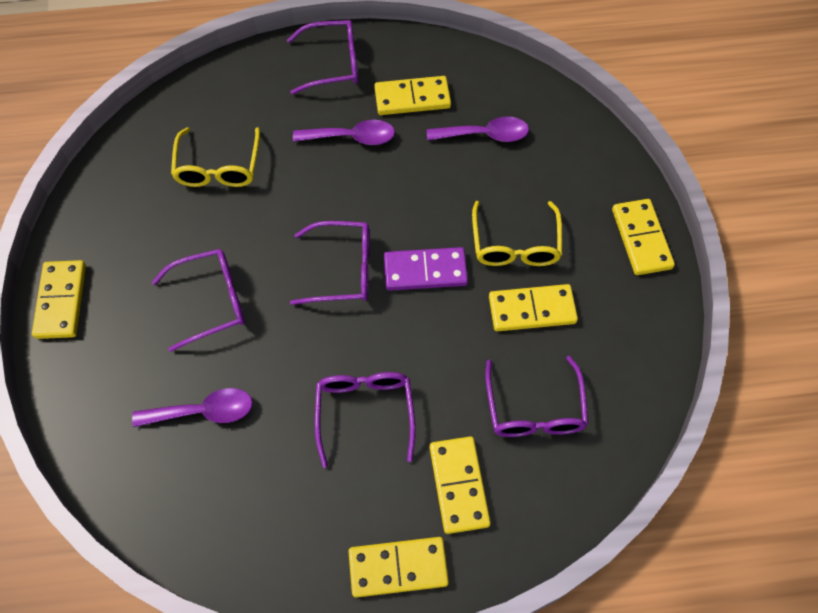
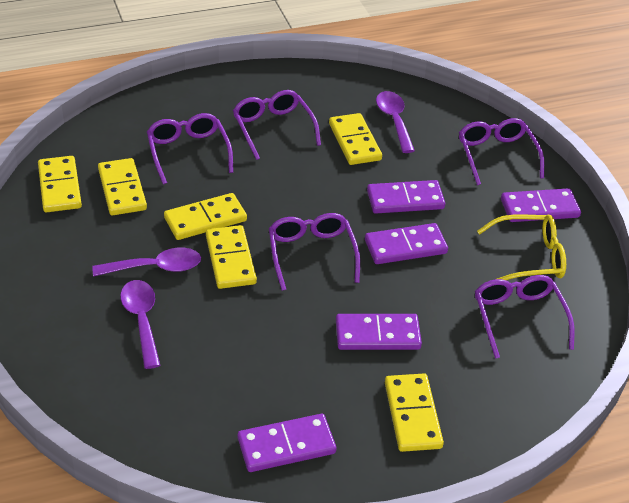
purple domino: 1 -> 5
yellow glasses: 2 -> 1

